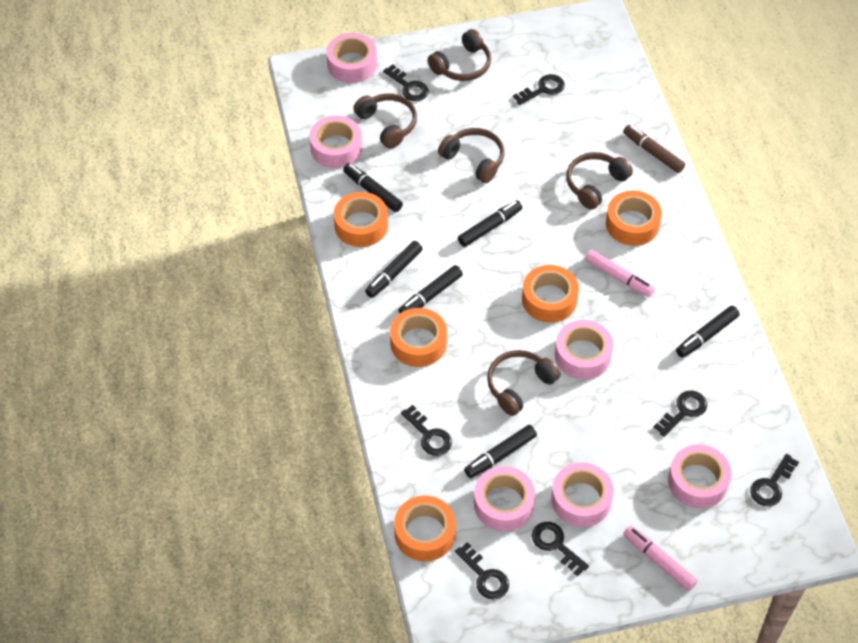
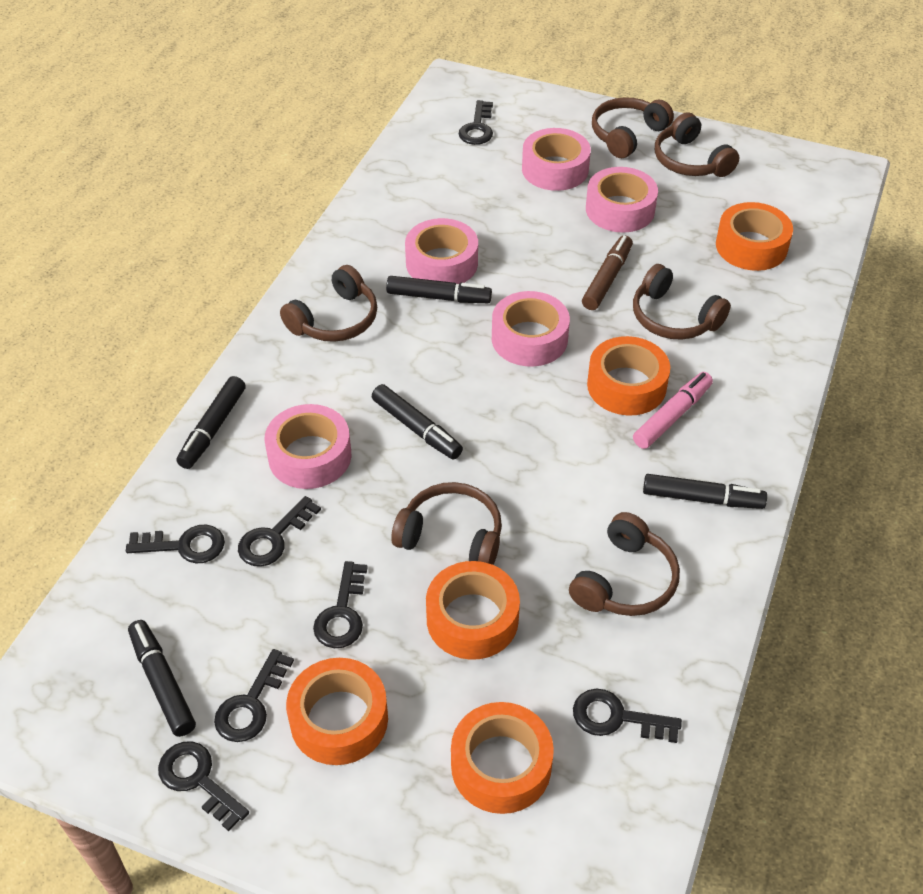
black marker: 6 -> 5
brown headphones: 5 -> 6
pink marker: 2 -> 1
pink tape: 6 -> 5

